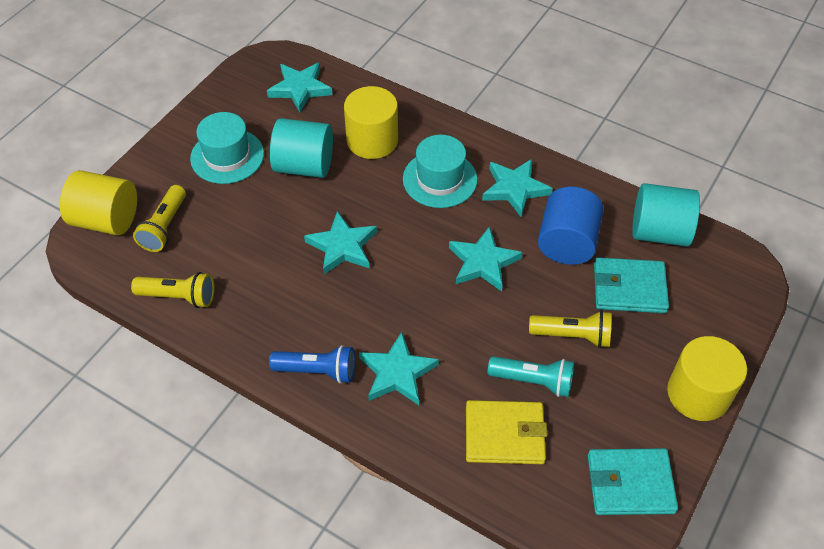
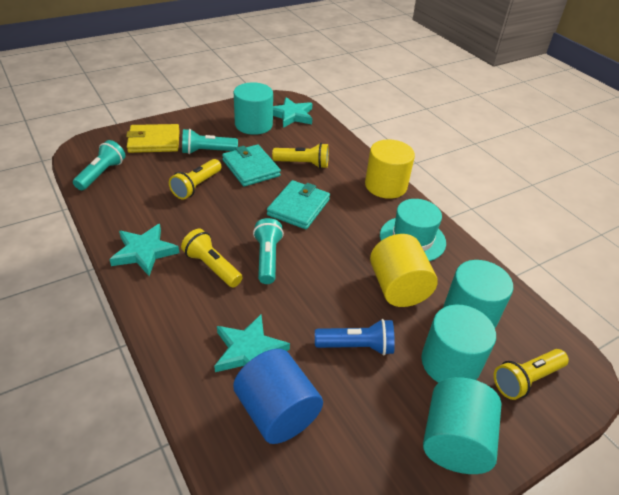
turquoise cylinder: 2 -> 4
turquoise flashlight: 1 -> 3
turquoise hat: 2 -> 1
turquoise star: 5 -> 3
yellow cylinder: 3 -> 2
yellow flashlight: 3 -> 4

